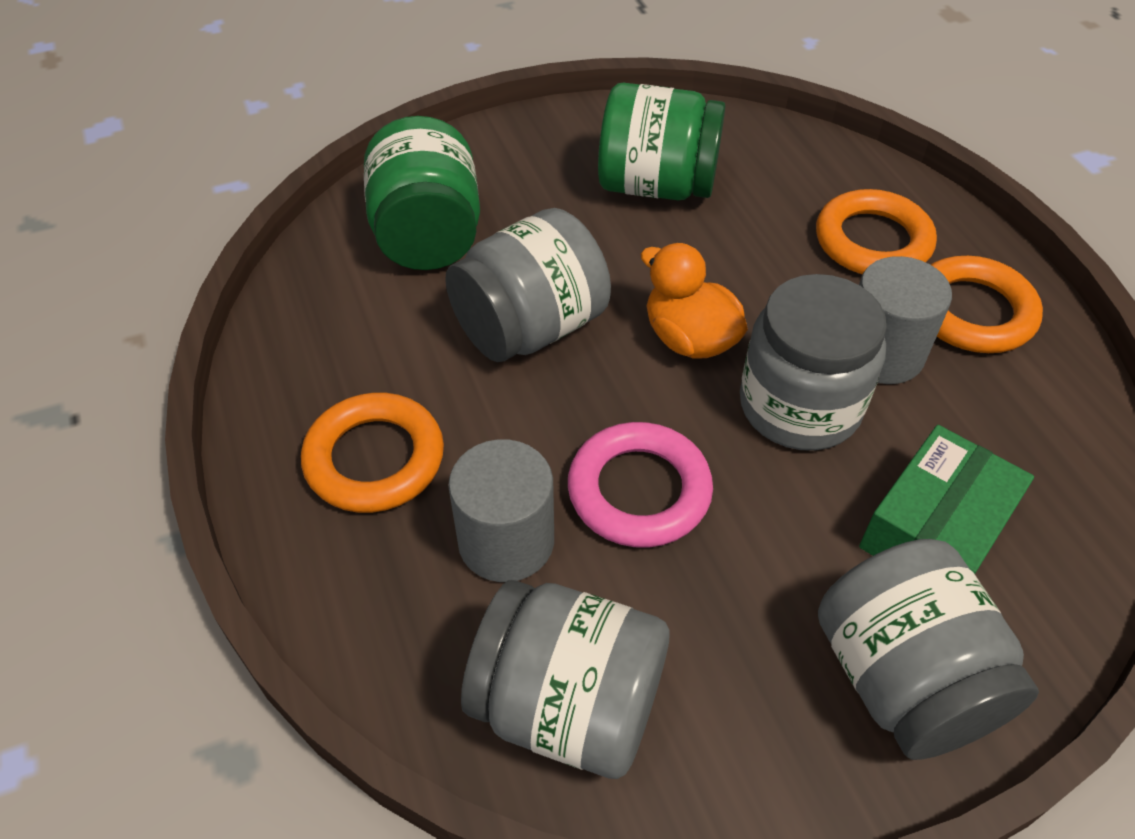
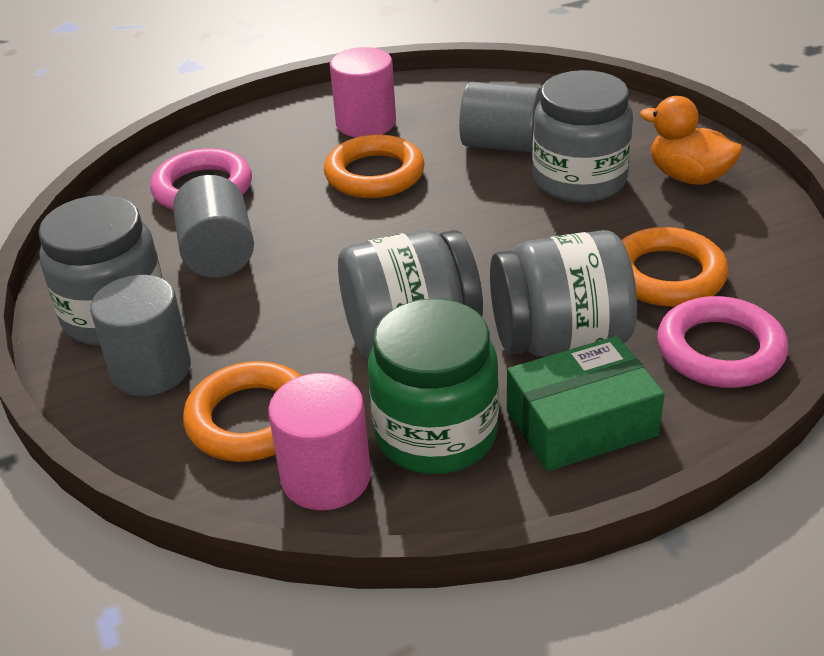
green jar: 2 -> 1
grey cylinder: 2 -> 3
pink cylinder: 0 -> 2
pink ring: 1 -> 2

